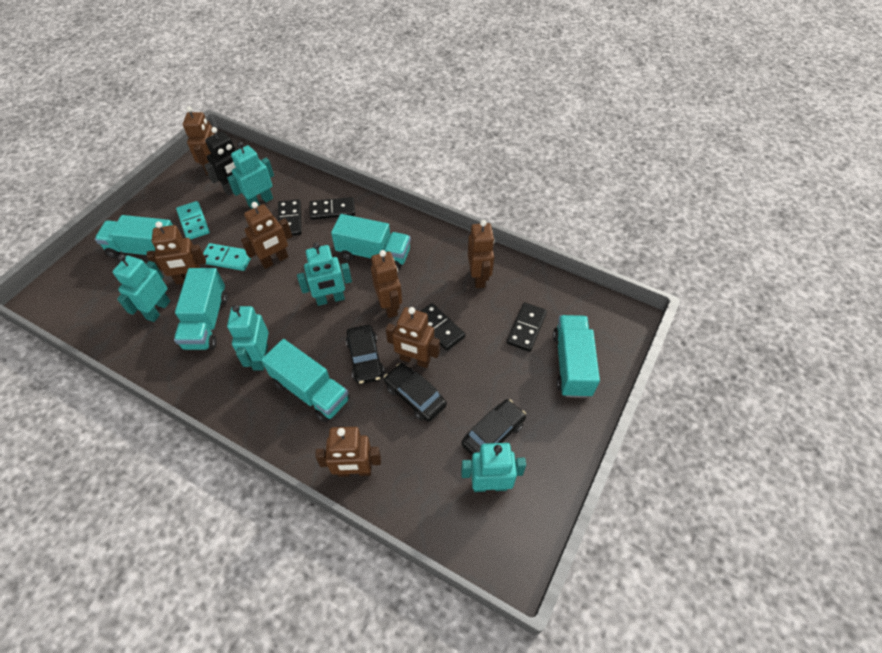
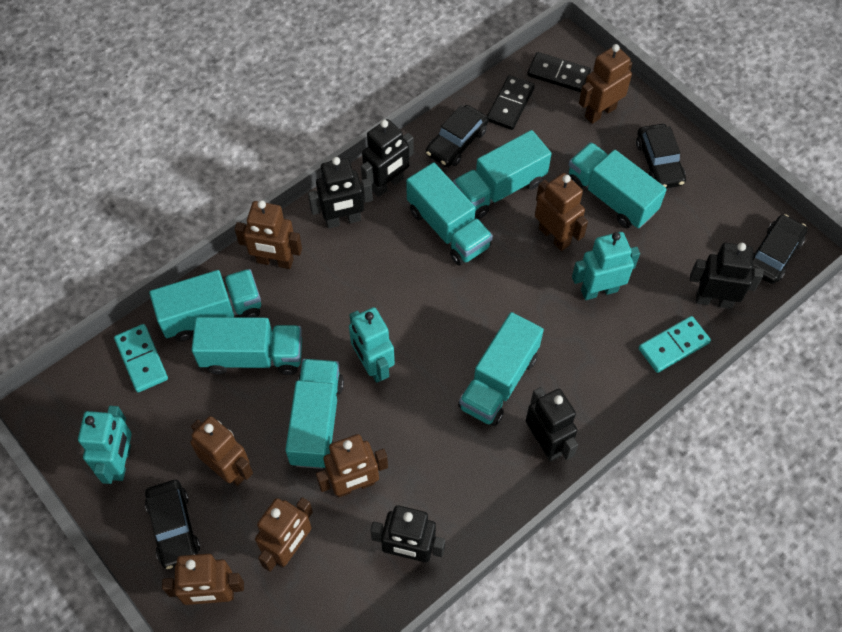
black car: 3 -> 4
black domino: 4 -> 2
black robot: 1 -> 5
turquoise robot: 5 -> 3
turquoise truck: 5 -> 7

